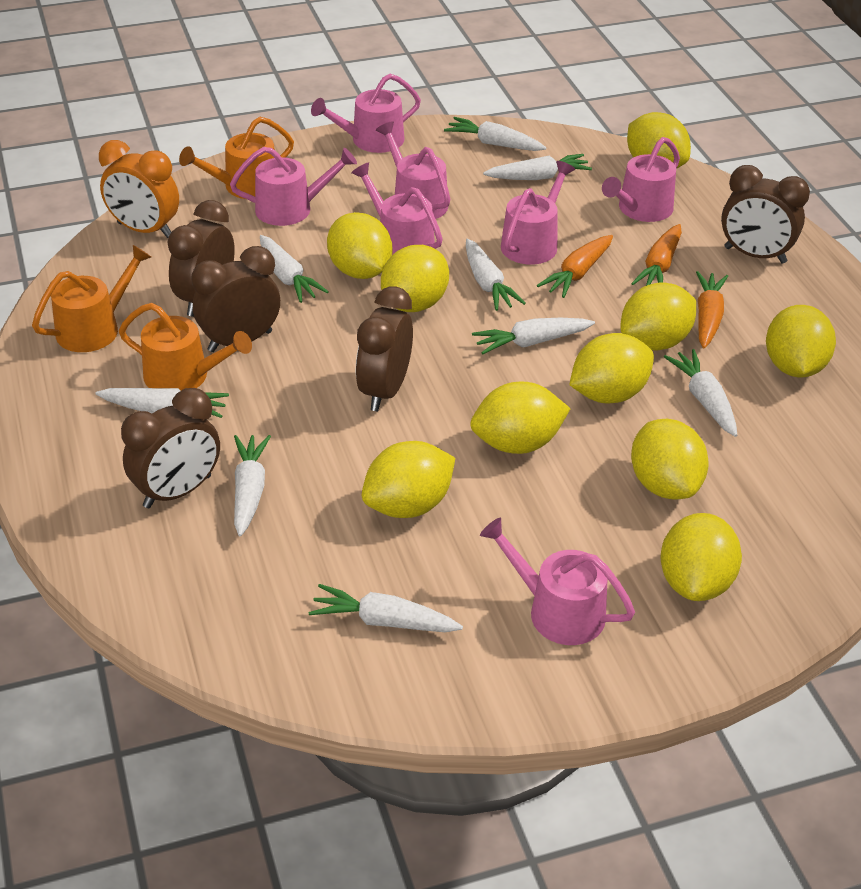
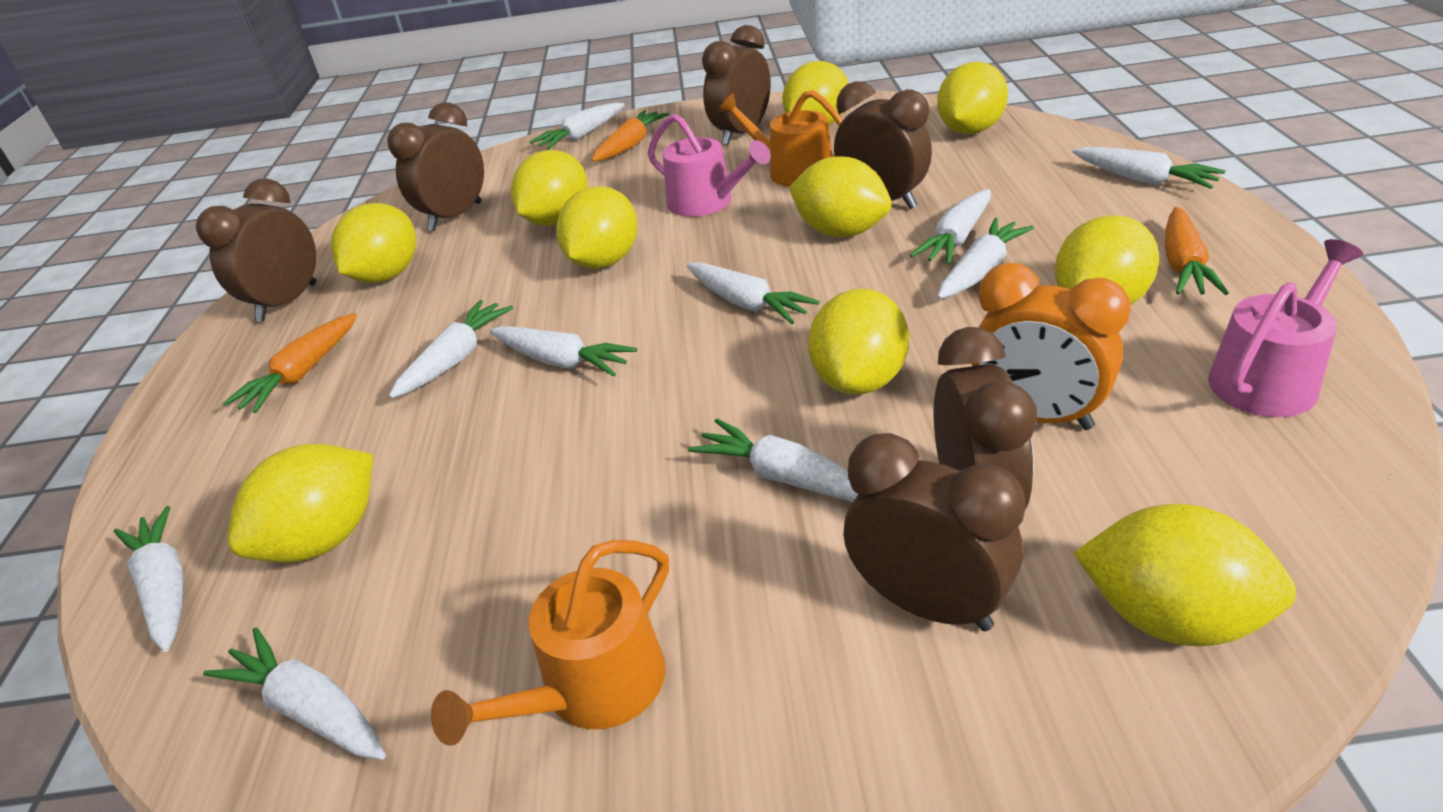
brown clock: 5 -> 6
orange watering can: 3 -> 2
pink watering can: 7 -> 2
white carrot: 9 -> 10

